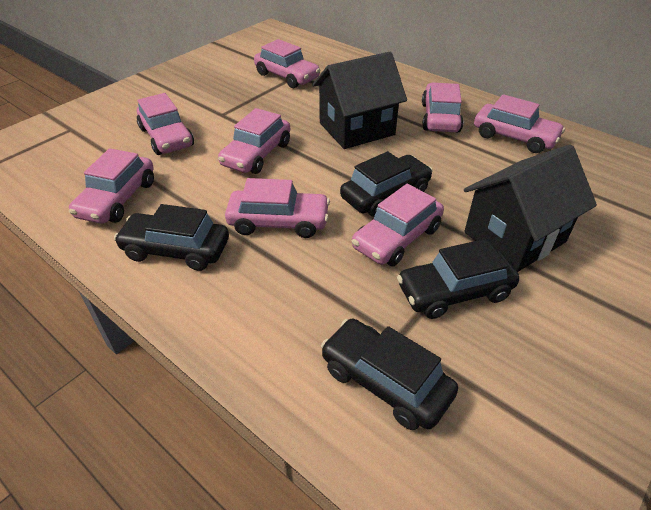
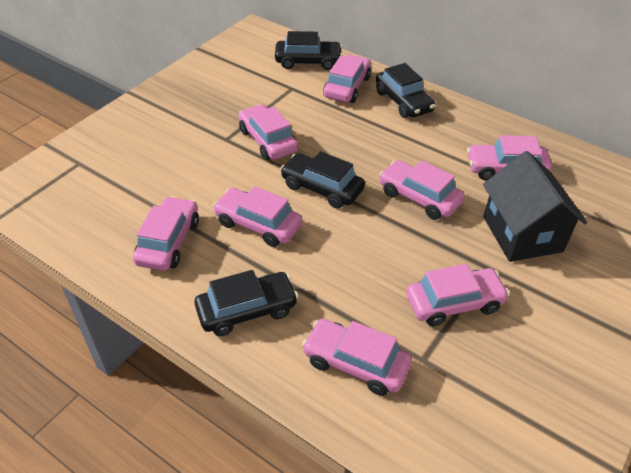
black house: 2 -> 1

